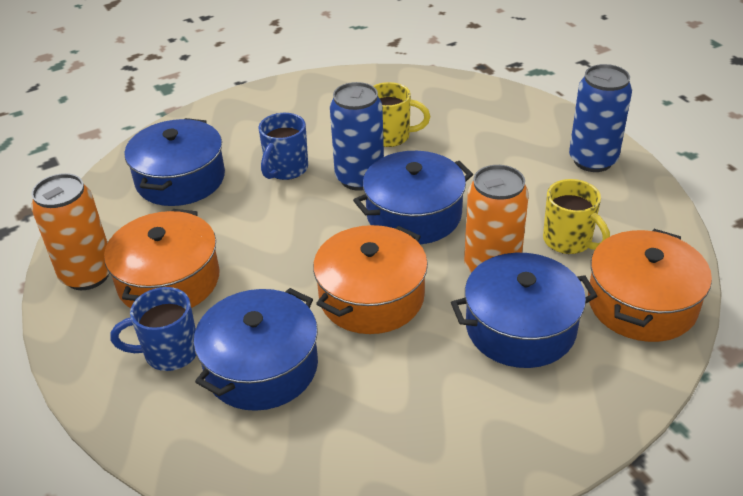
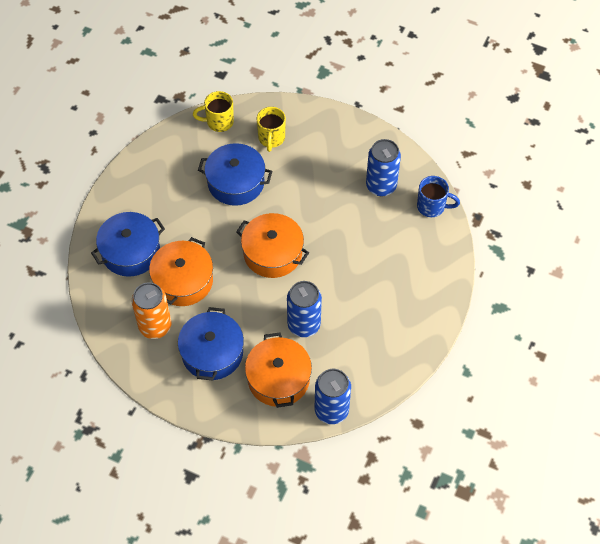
blue can: 2 -> 3
blue mug: 2 -> 1
blue pot: 4 -> 3
orange can: 2 -> 1

